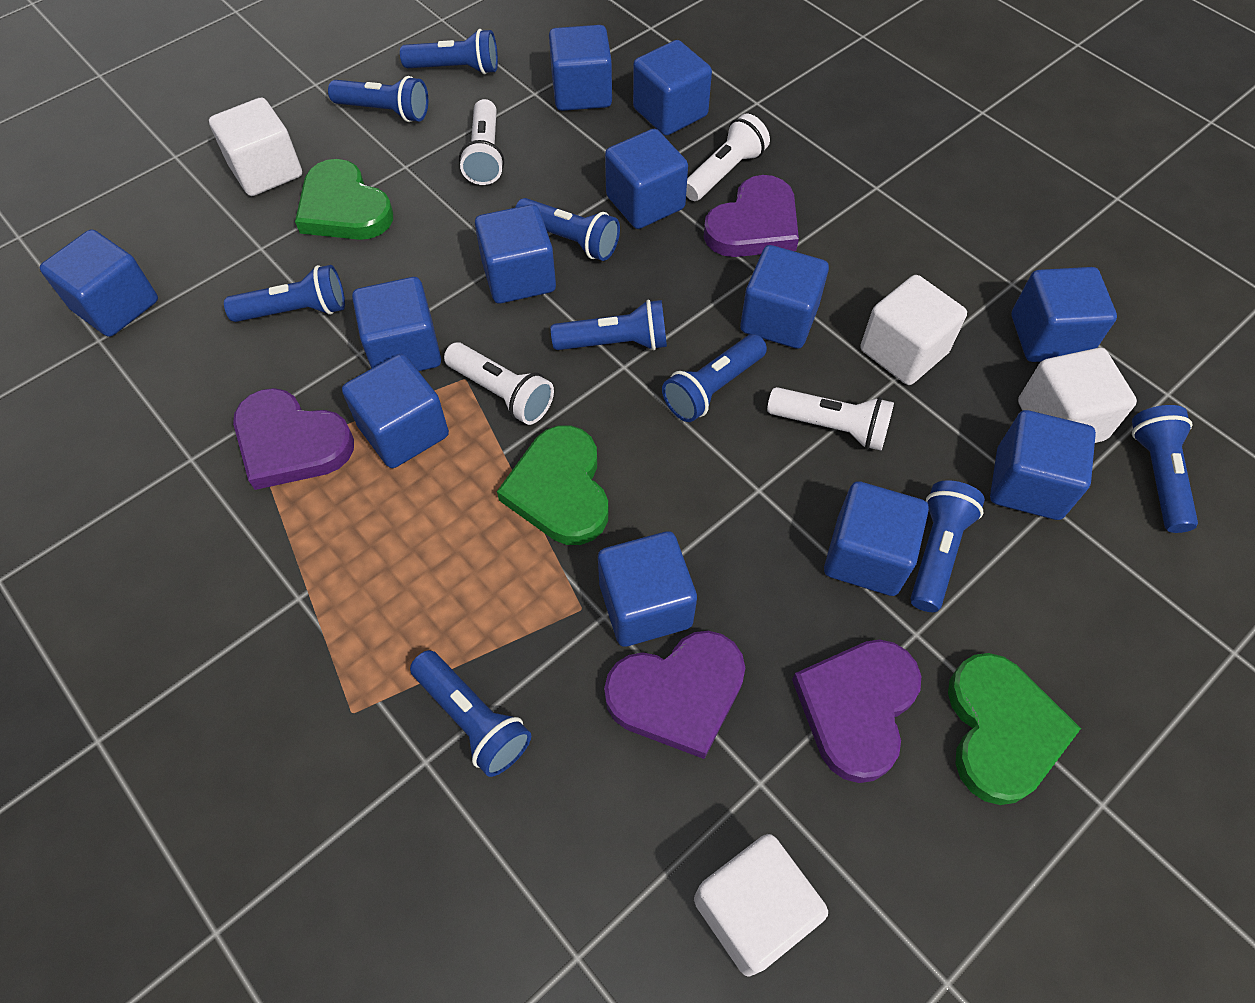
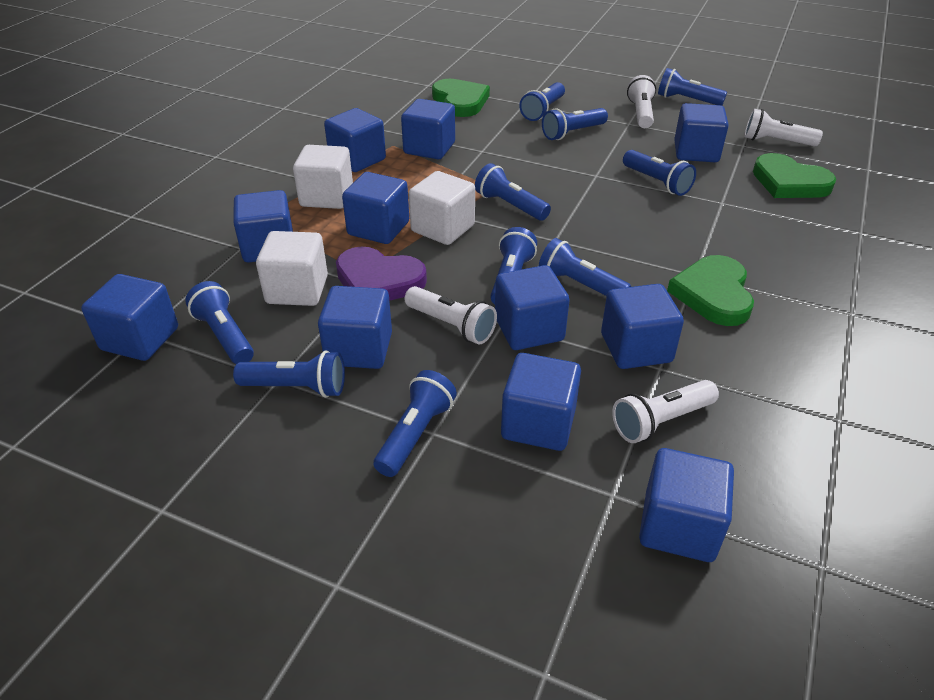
blue cube: 12 -> 11
blue flashlight: 9 -> 10
purple heart: 4 -> 1
white cube: 4 -> 3

